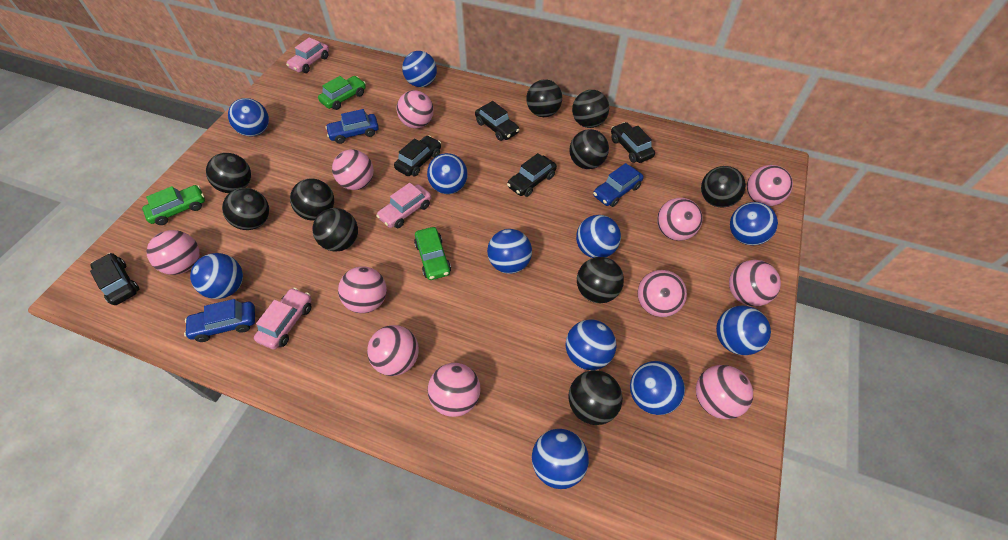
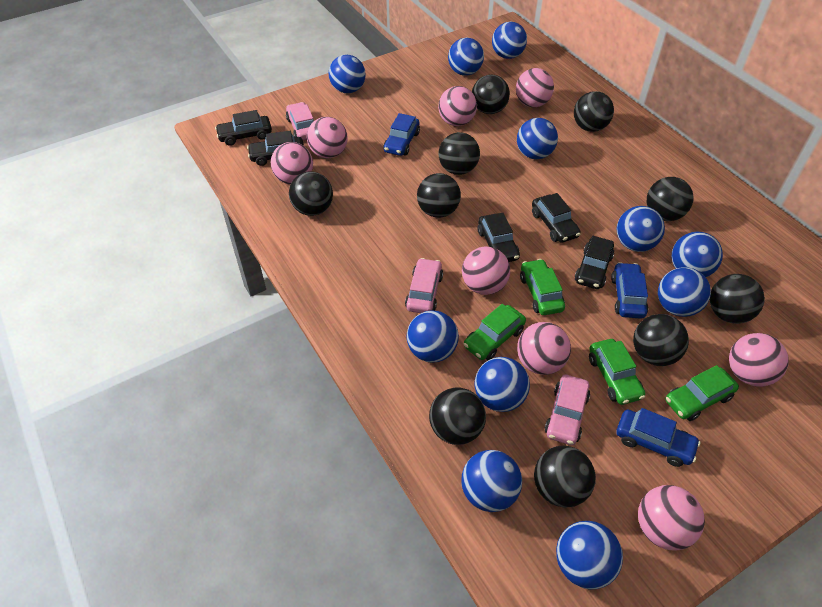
green car: 3 -> 4
pink ball: 11 -> 8

